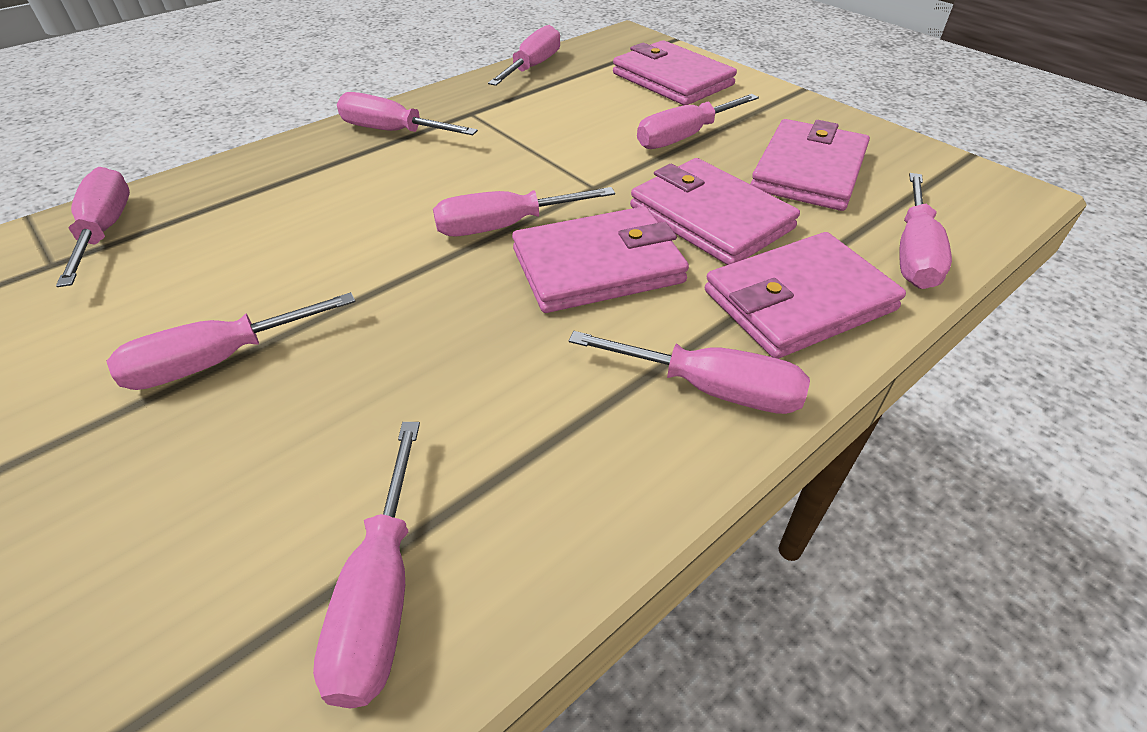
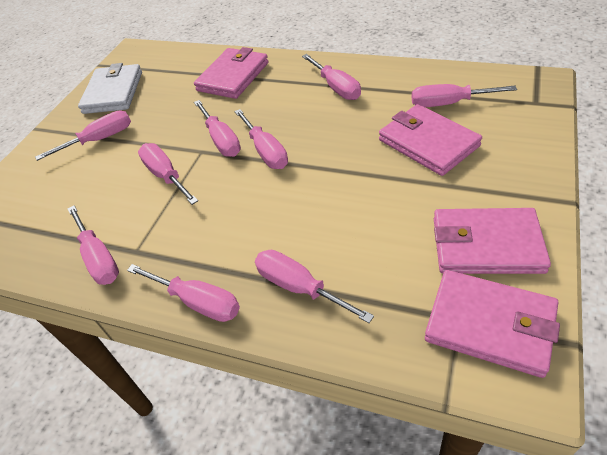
pink wallet: 5 -> 4
white wallet: 0 -> 1

